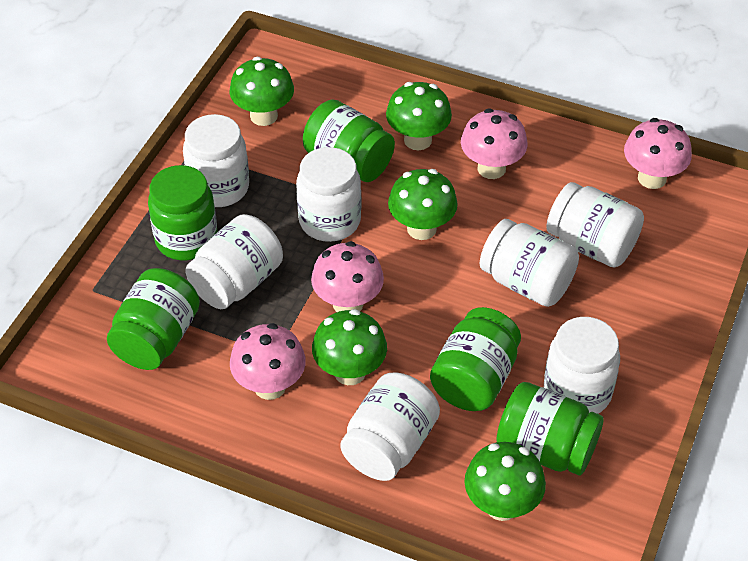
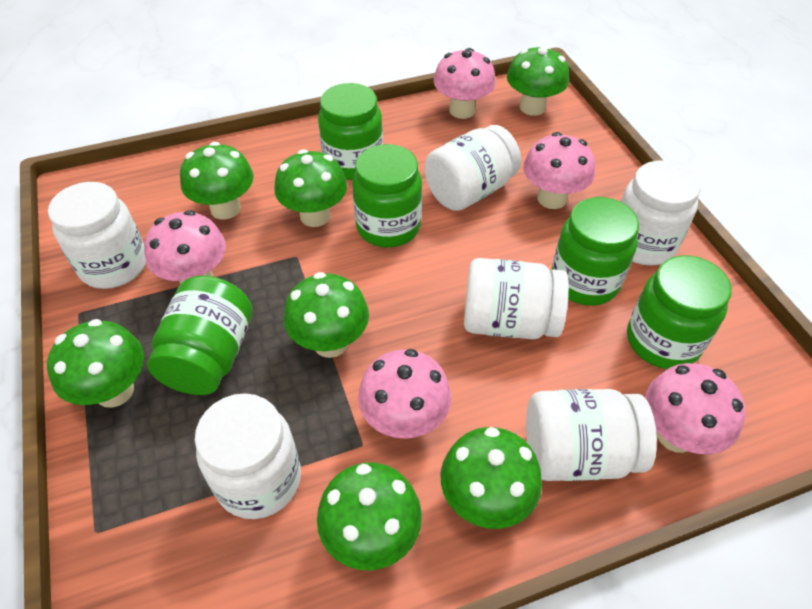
green mushroom: 5 -> 7
pink mushroom: 4 -> 5
white jar: 7 -> 6

